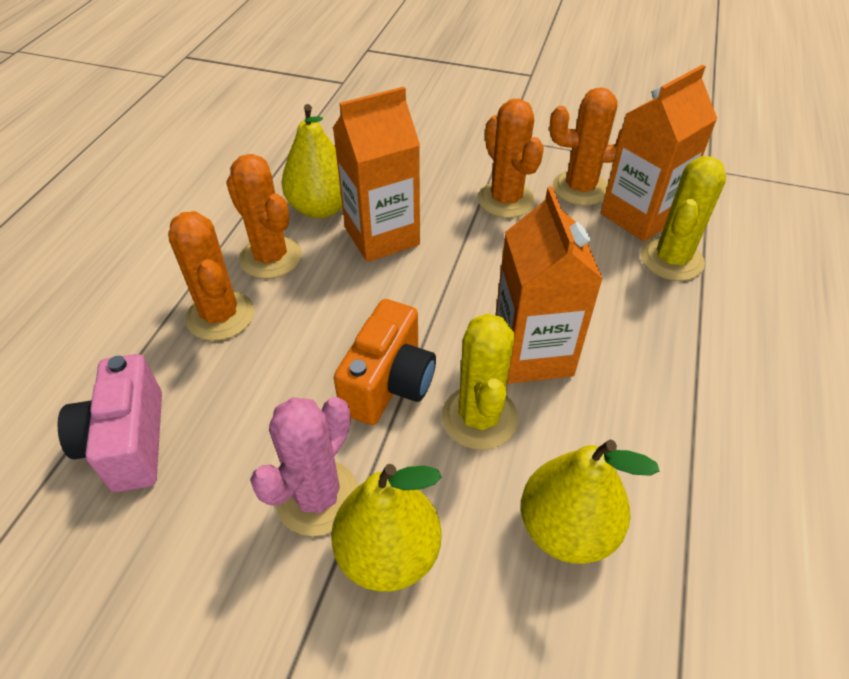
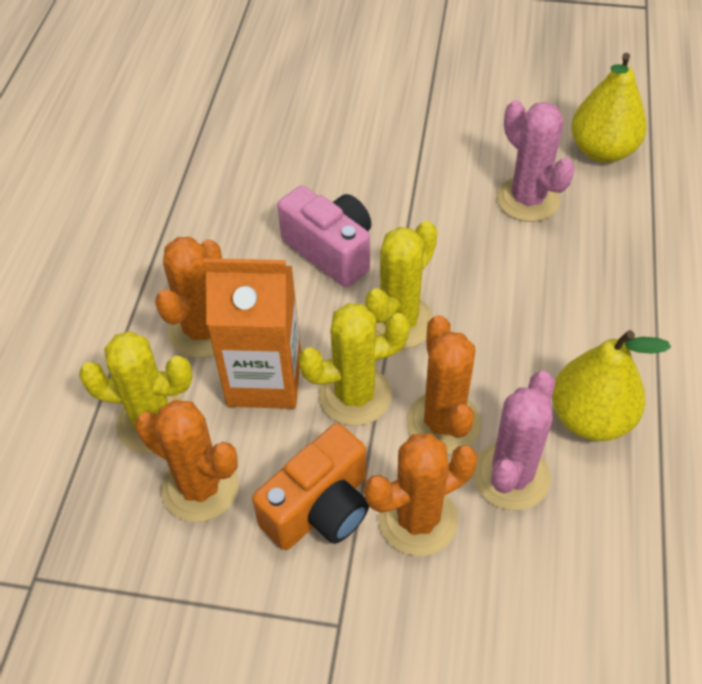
orange carton: 3 -> 1
pink cactus: 1 -> 2
yellow cactus: 2 -> 3
yellow pear: 3 -> 2

